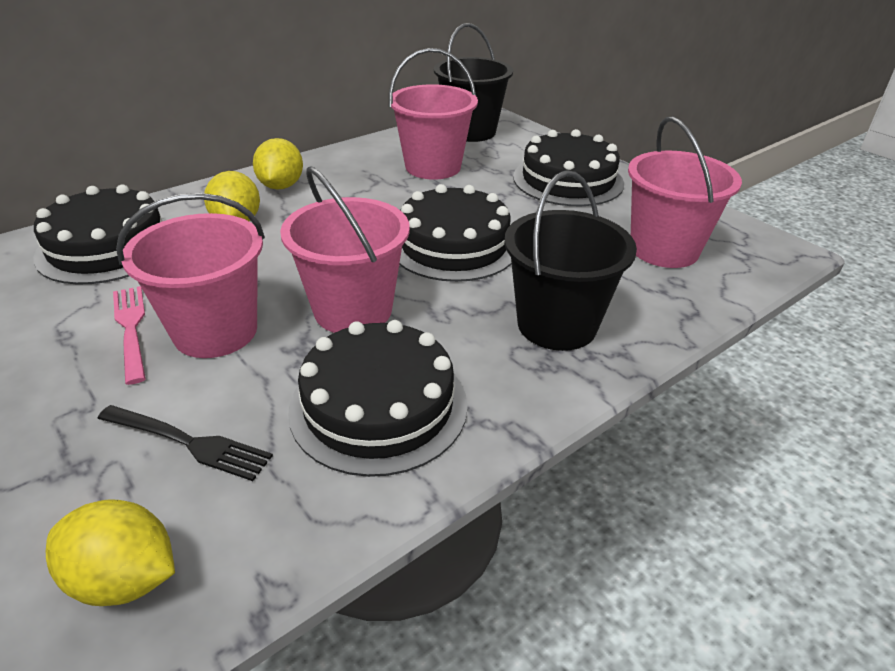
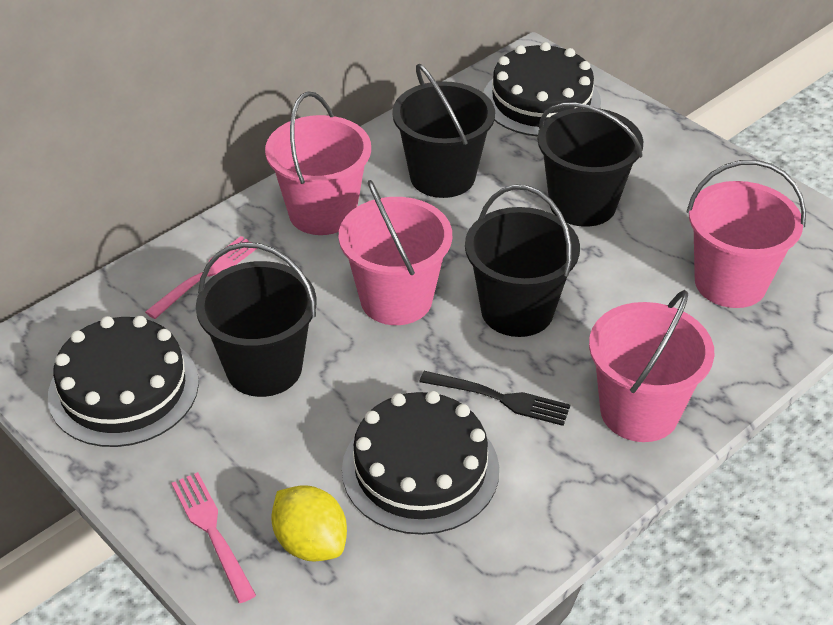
black bucket: 2 -> 4
black cake: 4 -> 3
pink fork: 1 -> 2
yellow lemon: 3 -> 1

